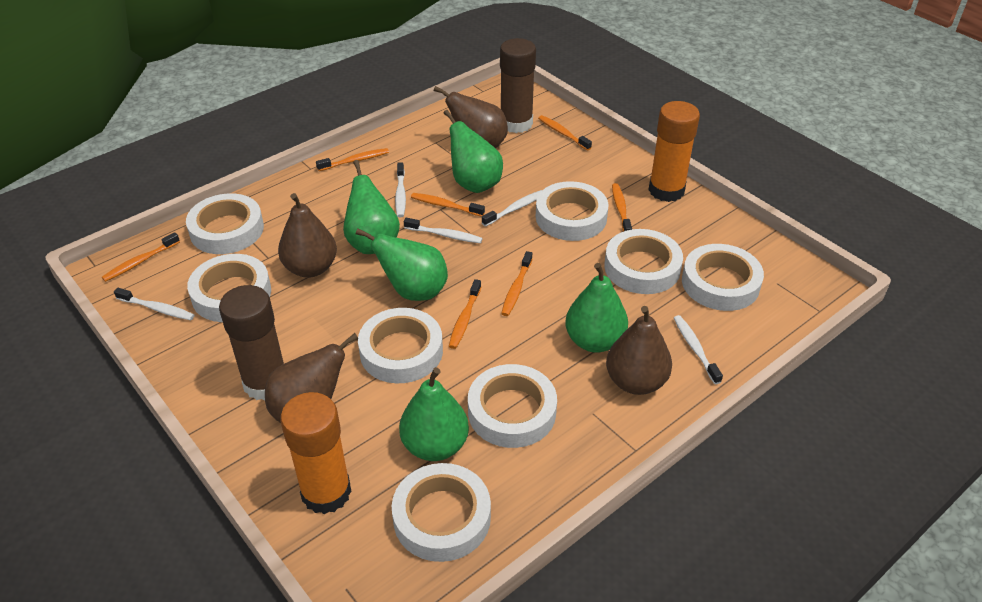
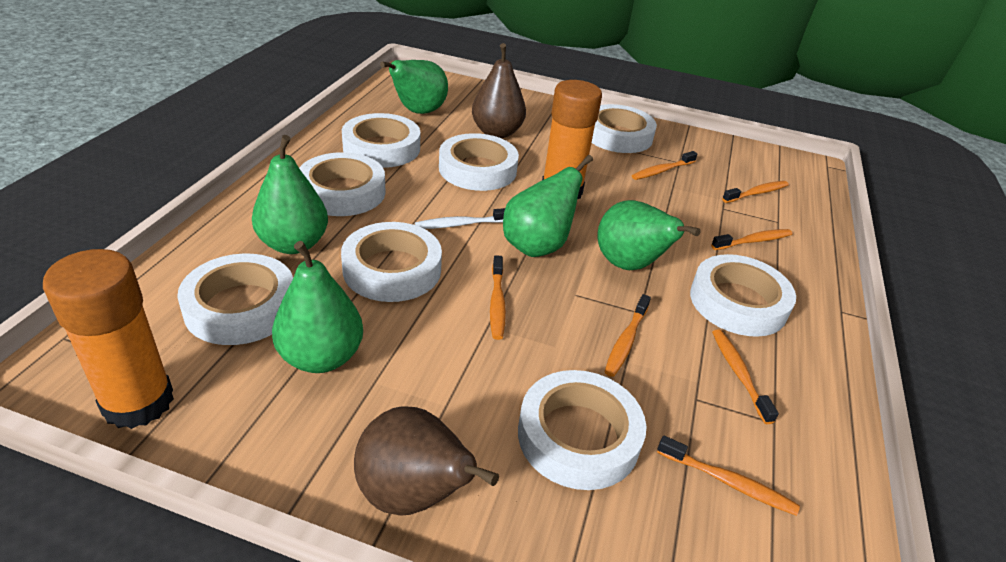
brown glue stick: 2 -> 0
brown pear: 4 -> 2
white toothbrush: 5 -> 1

